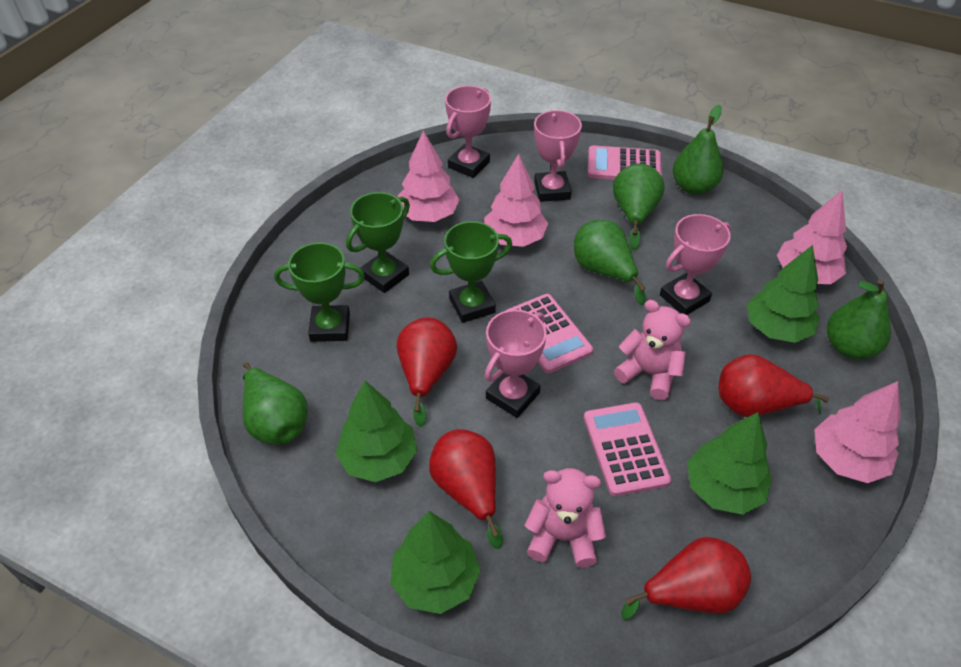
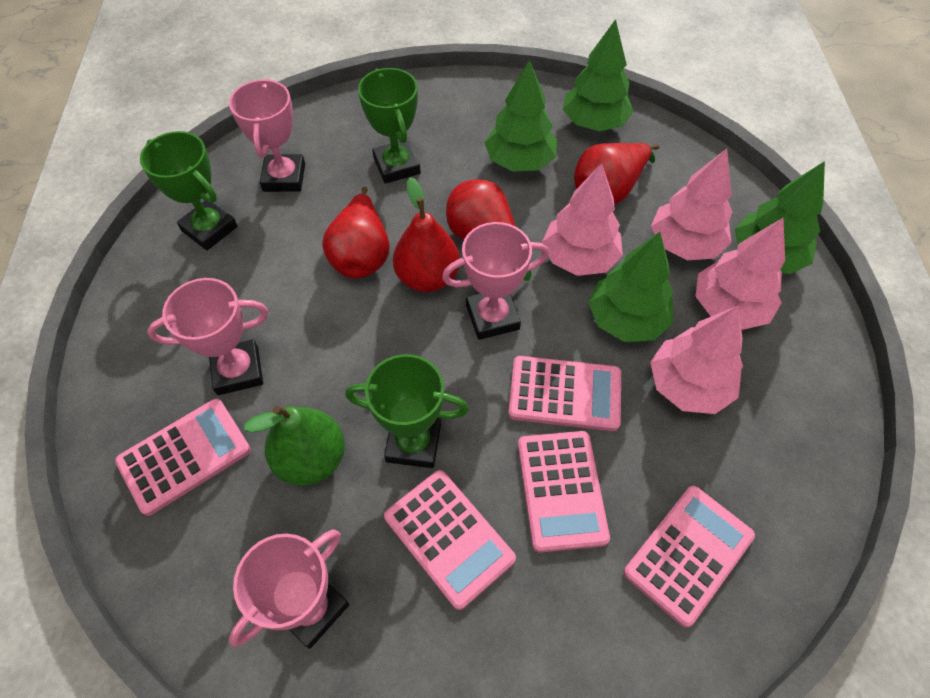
green pear: 5 -> 1
pink calculator: 3 -> 5
pink teddy bear: 2 -> 0

